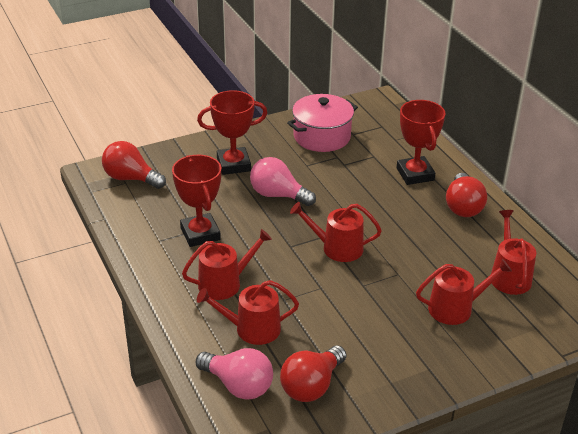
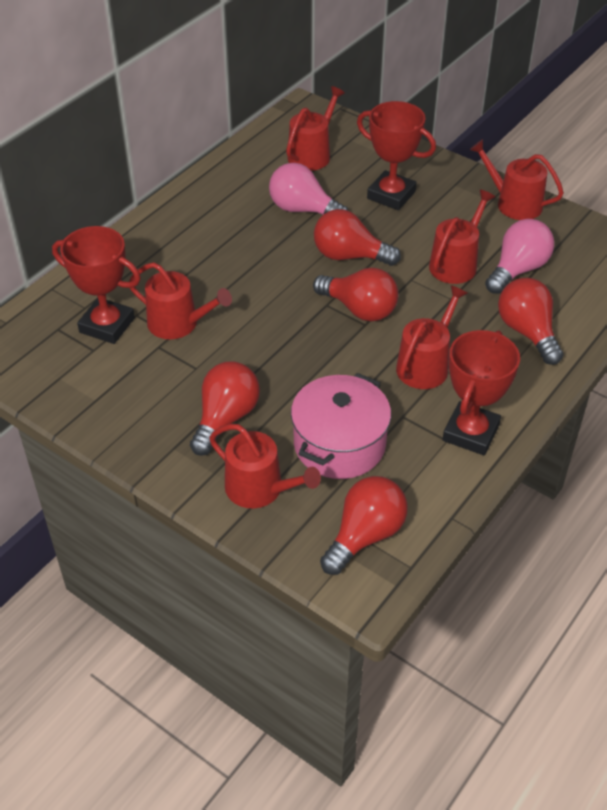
red light bulb: 3 -> 5
red watering can: 5 -> 6

